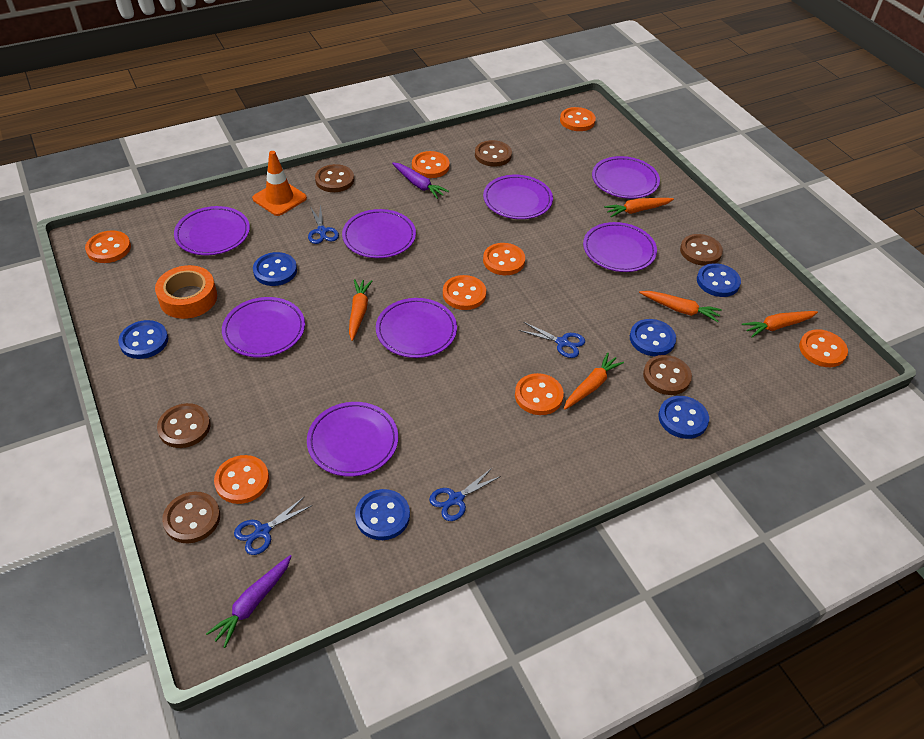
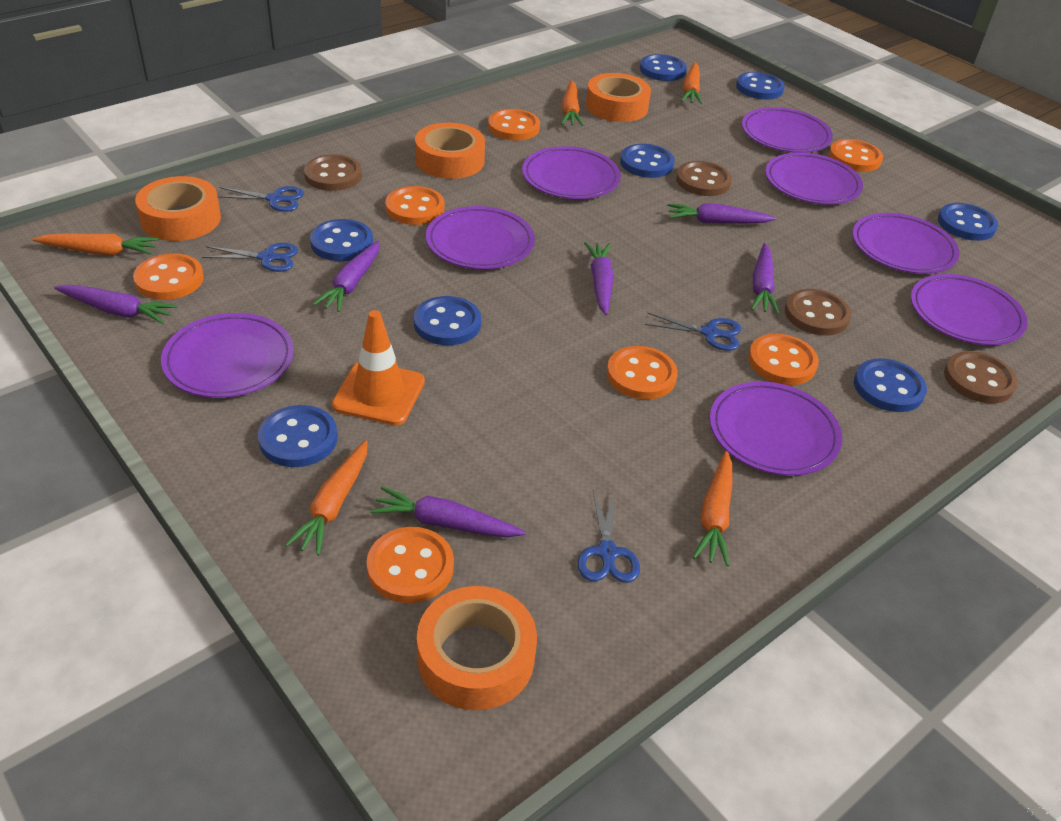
blue button: 6 -> 8
brown button: 6 -> 4
orange button: 8 -> 7
orange tape: 1 -> 4
purple carrot: 2 -> 6

